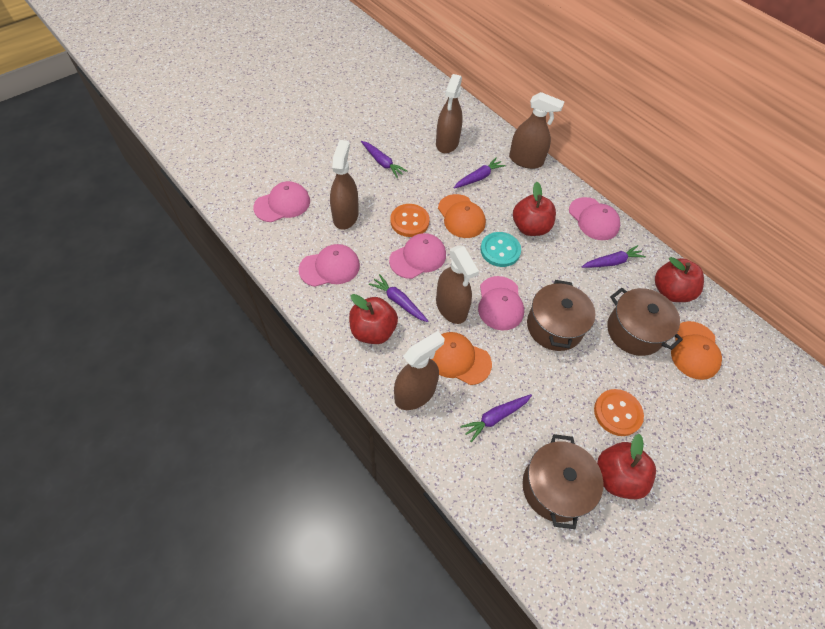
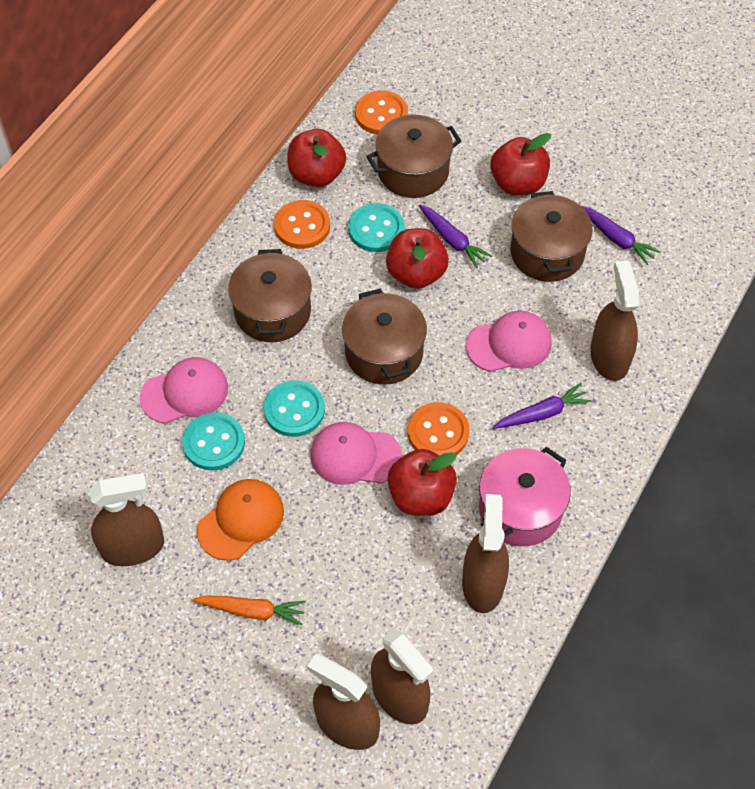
brown pot: 3 -> 4
orange button: 2 -> 3
orange cap: 3 -> 1
orange carrot: 0 -> 1
pink cap: 5 -> 3
pink pot: 0 -> 1
purple carrot: 5 -> 3
turquoise button: 1 -> 3

